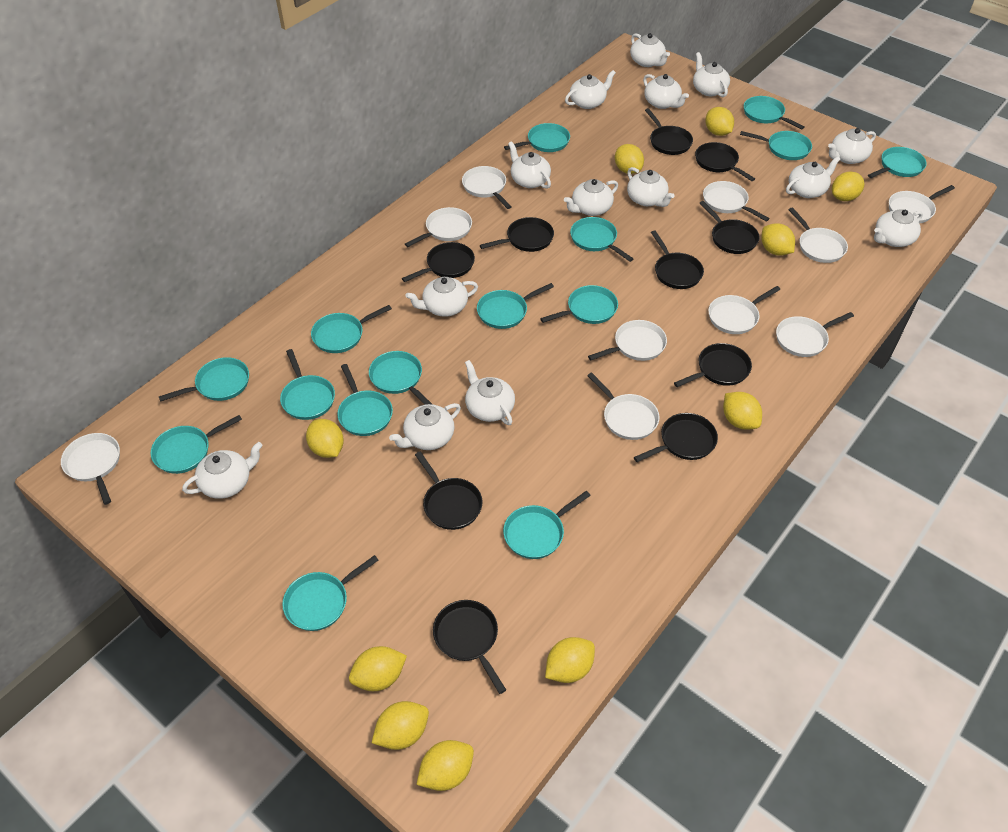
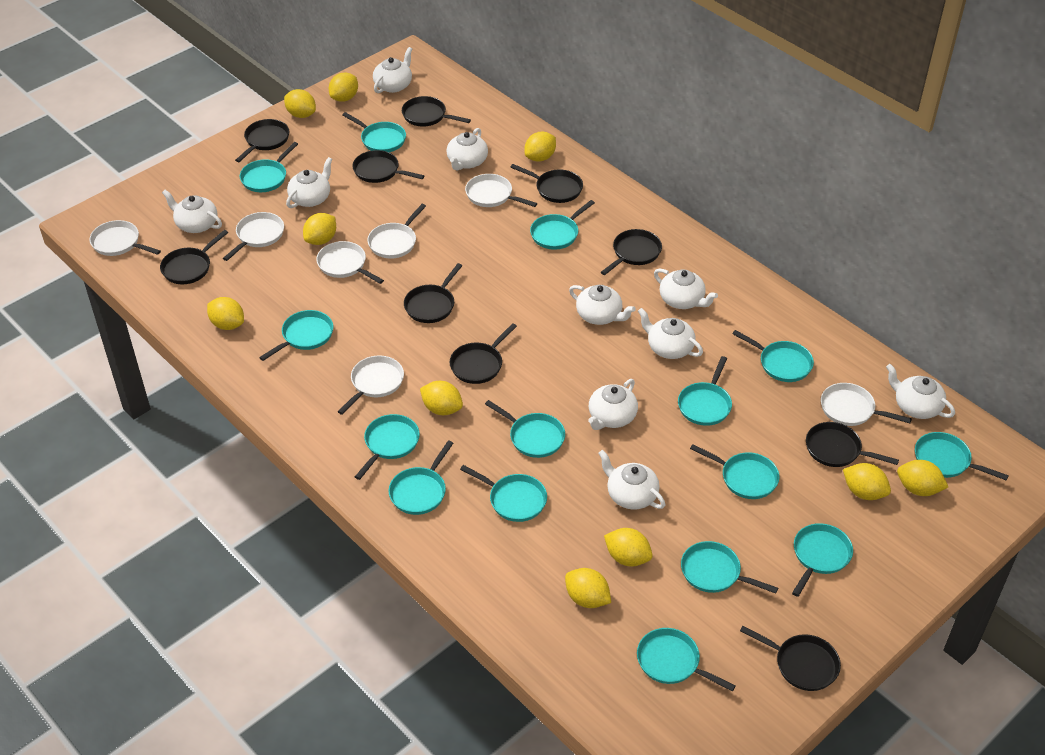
white pan: 10 -> 7
white teapot: 14 -> 10

